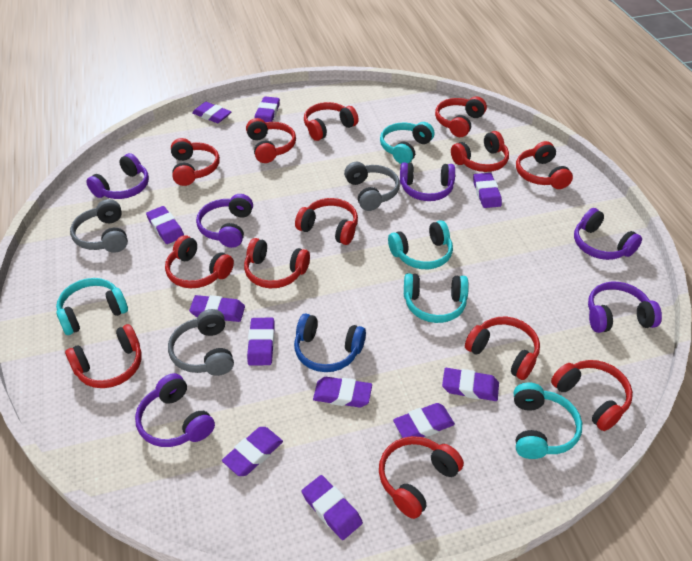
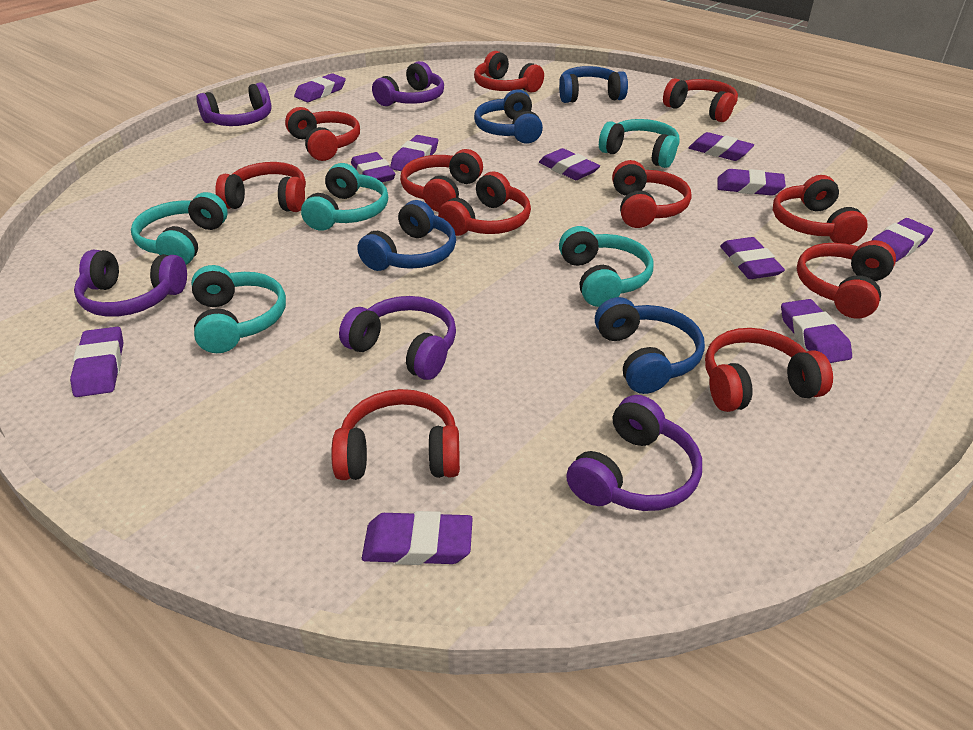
blue headphones: 1 -> 4
grey headphones: 3 -> 0
purple headphones: 6 -> 5
red headphones: 13 -> 11

